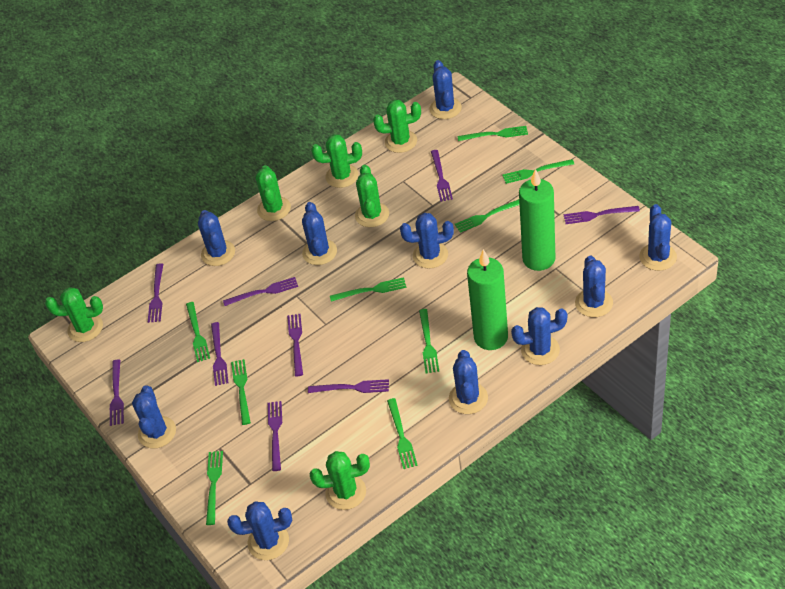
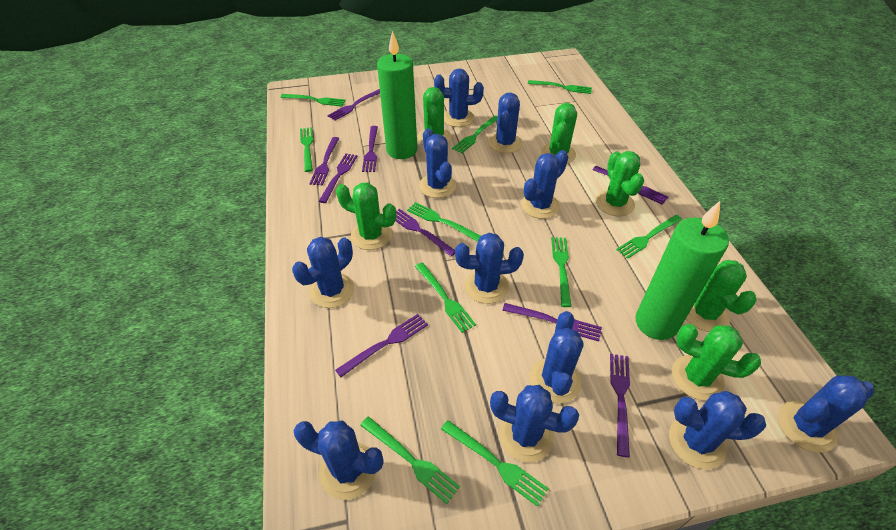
blue cactus: 10 -> 11
green fork: 9 -> 10

